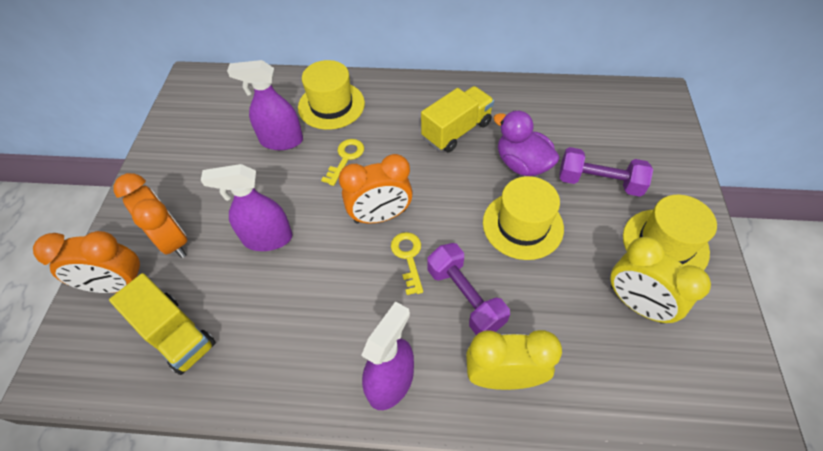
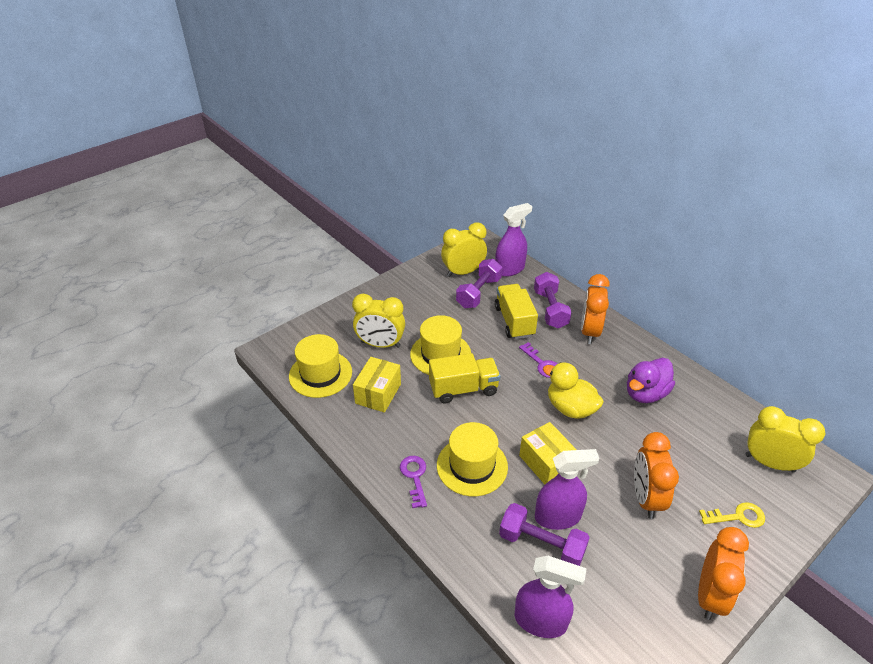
purple dumbbell: 2 -> 3
purple key: 0 -> 2
yellow box: 0 -> 2
yellow clock: 2 -> 3
yellow duck: 0 -> 1
yellow key: 2 -> 1

